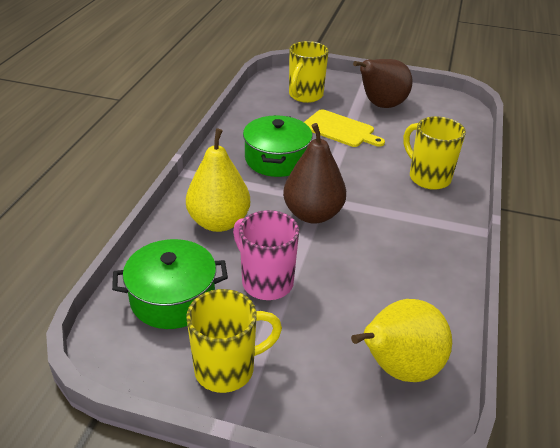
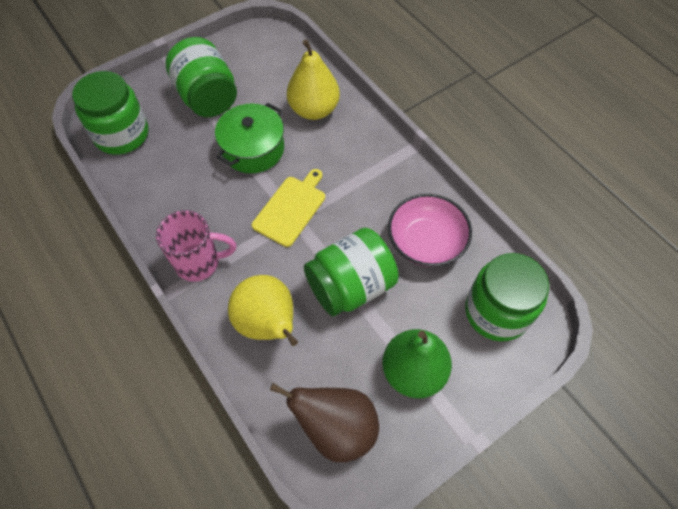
brown pear: 2 -> 1
green jar: 0 -> 4
green pear: 0 -> 1
green pot: 2 -> 1
pink bowl: 0 -> 1
yellow mug: 3 -> 0

